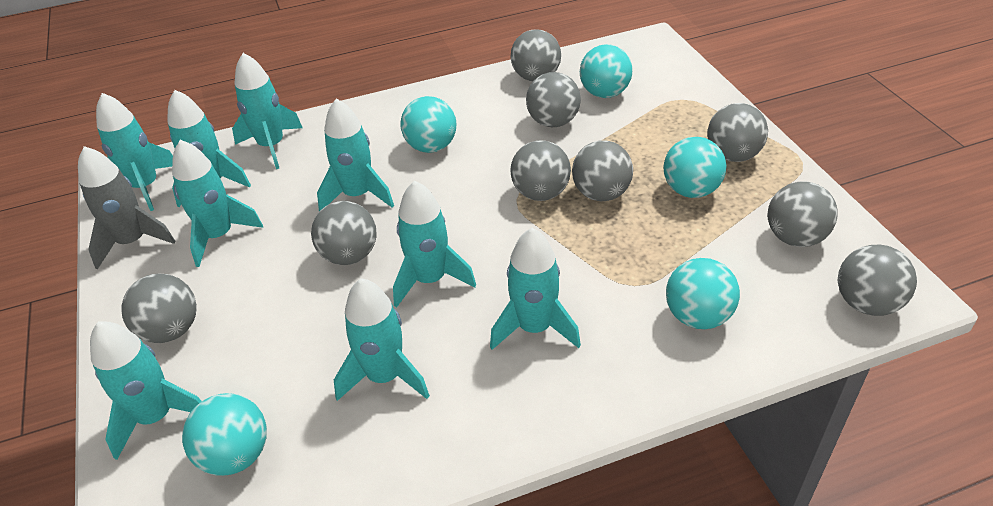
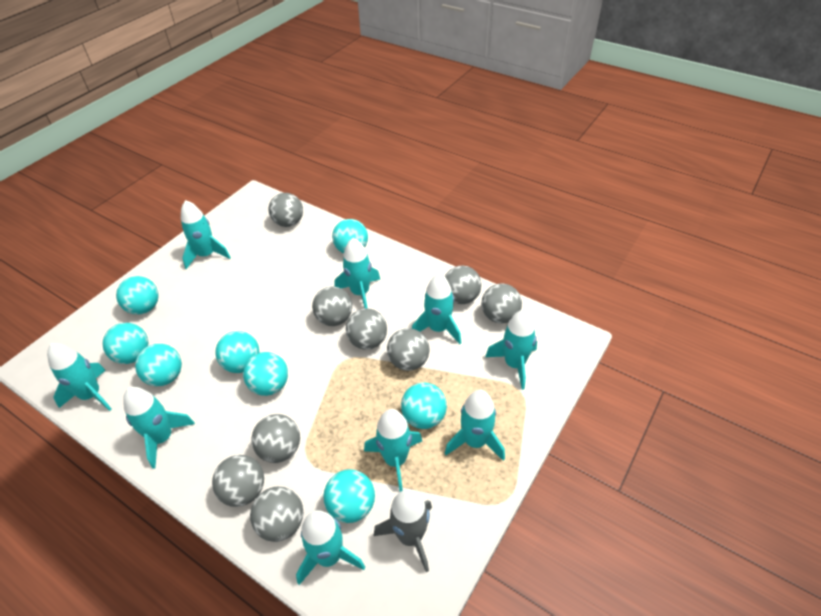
turquoise ball: 5 -> 8

